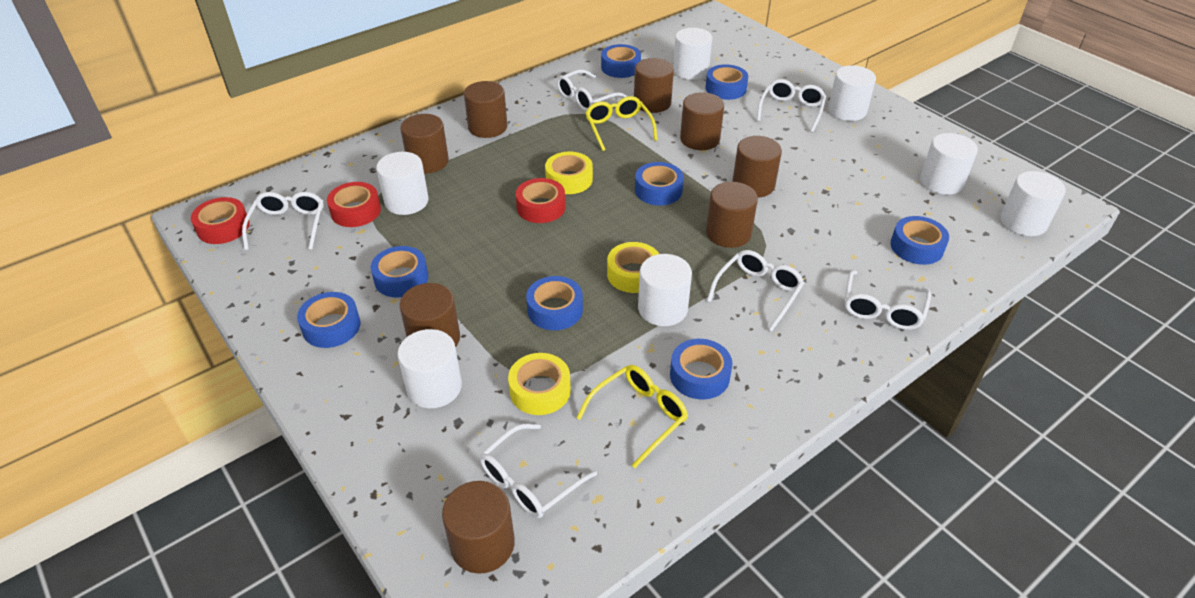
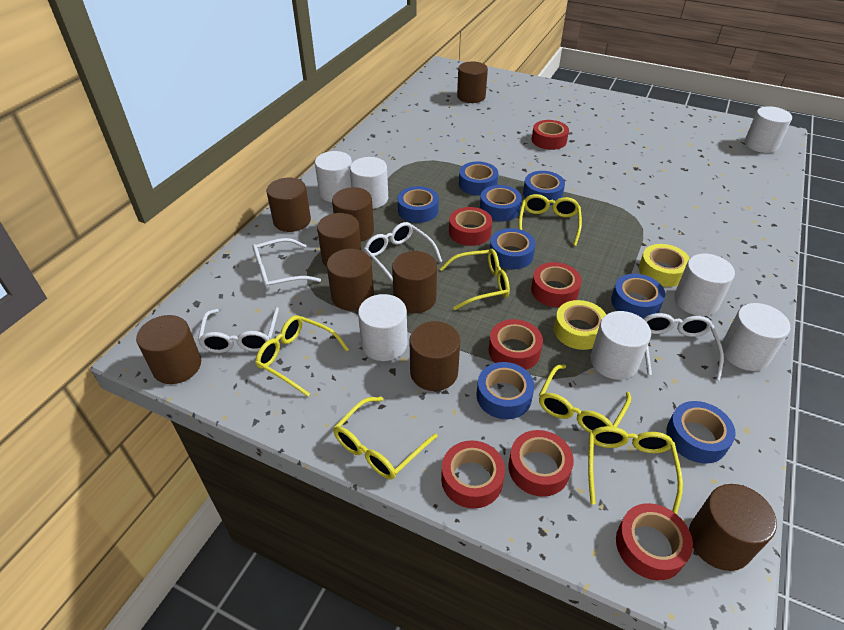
brown cylinder: 8 -> 9
red tape: 3 -> 7
white glasses: 6 -> 4
yellow glasses: 2 -> 6
yellow tape: 3 -> 2

